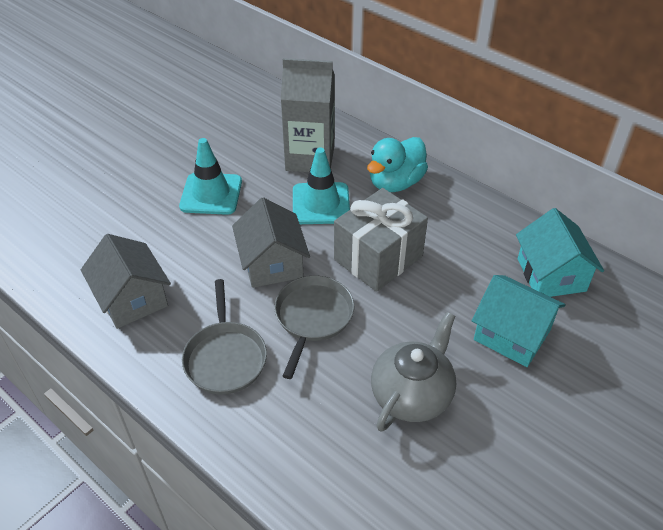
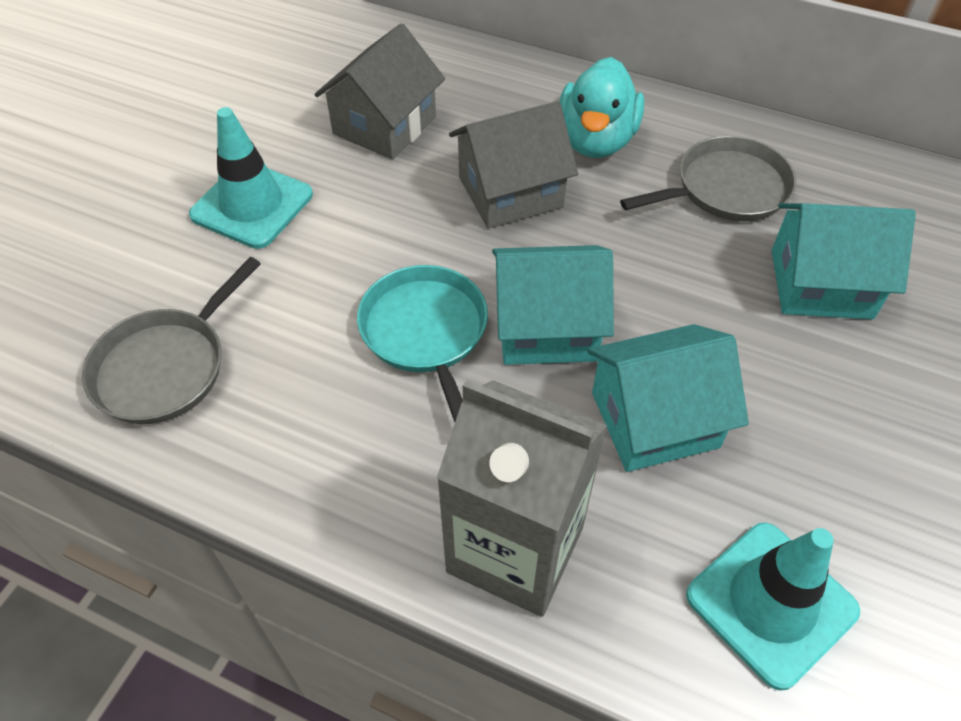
grey gift: 1 -> 0
grey teapot: 1 -> 0
turquoise house: 2 -> 3
turquoise pan: 0 -> 1

